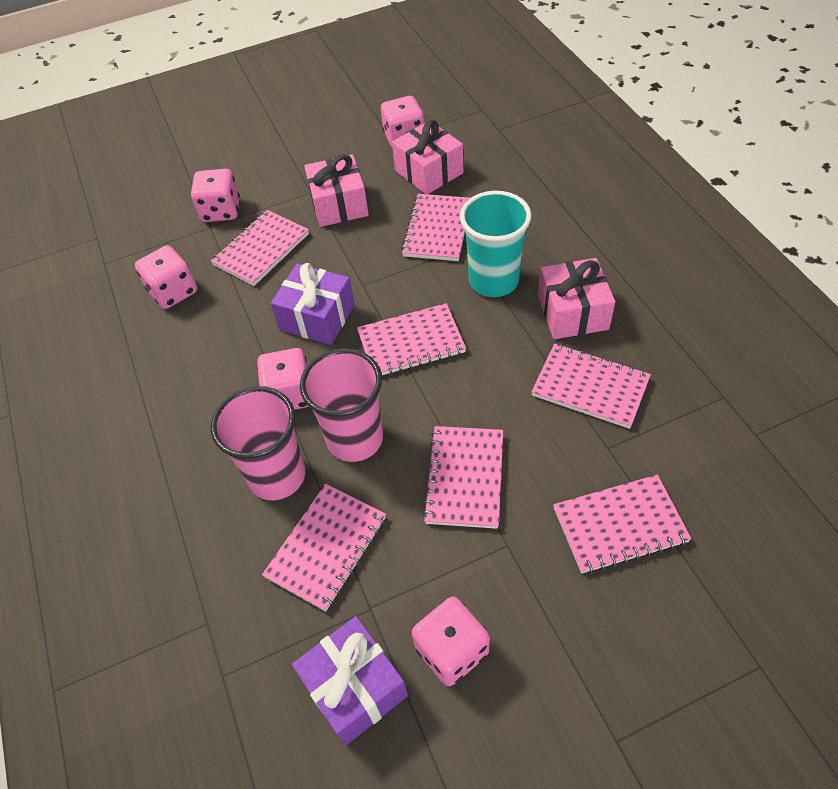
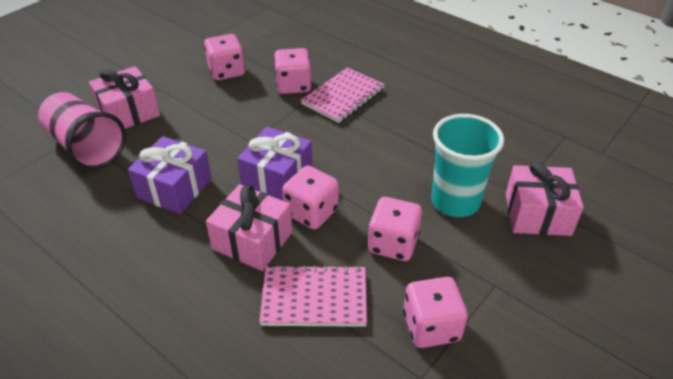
pink cup: 2 -> 1
pink notebook: 7 -> 2

